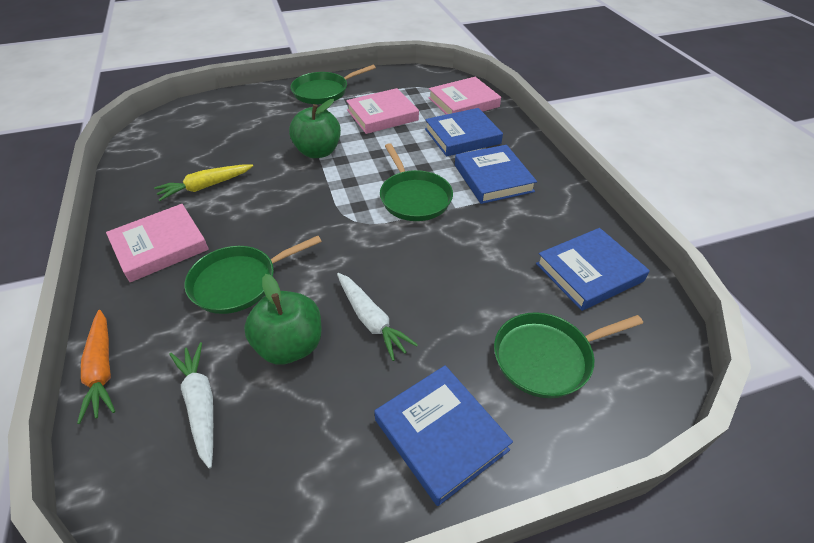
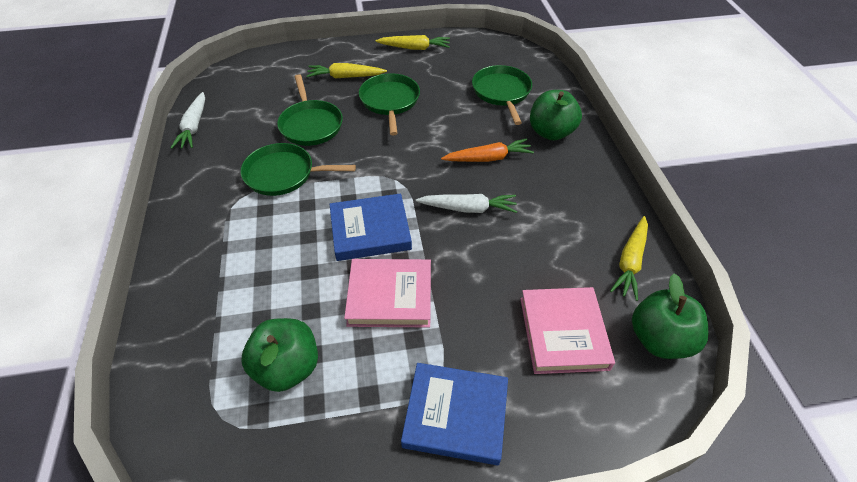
blue book: 4 -> 2
green apple: 2 -> 3
pink book: 3 -> 2
yellow carrot: 1 -> 3

